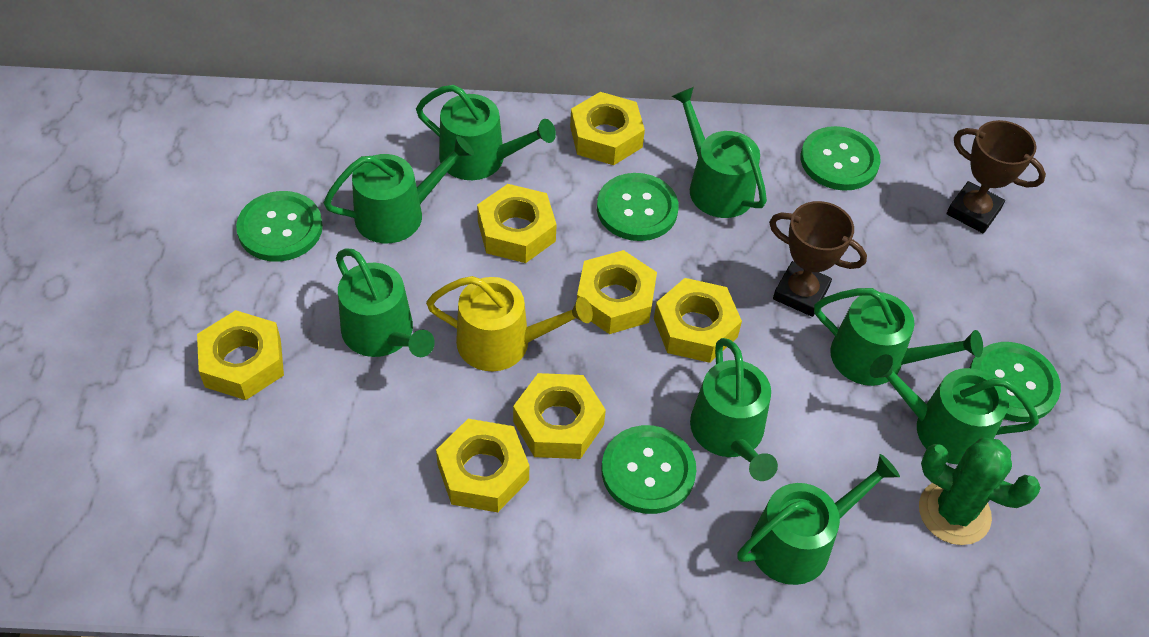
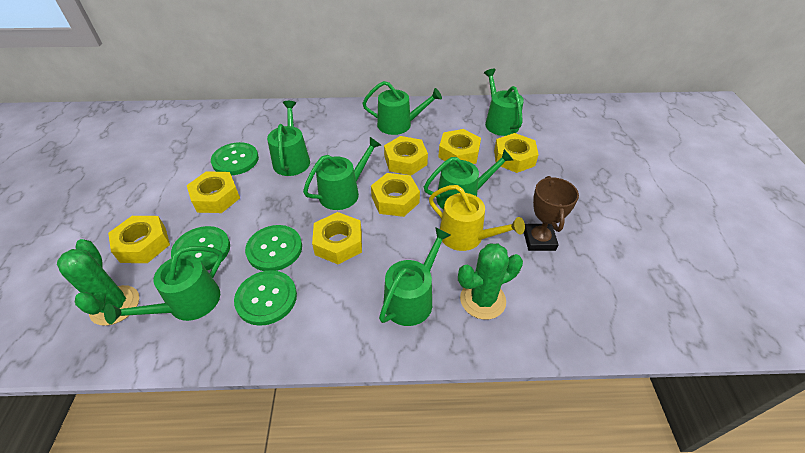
brown trophy: 2 -> 1
green button: 5 -> 4
green cactus: 1 -> 2
green watering can: 8 -> 7

